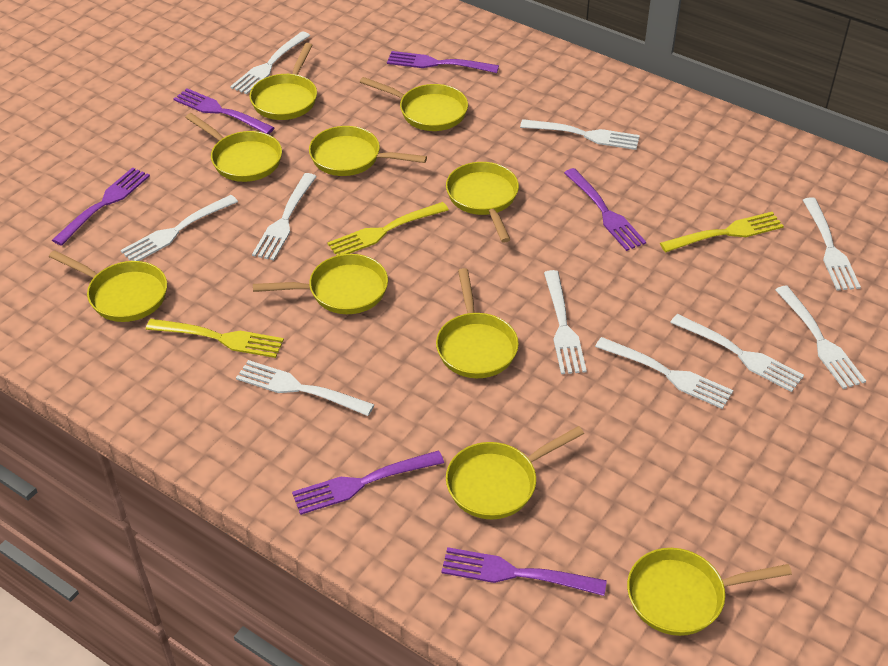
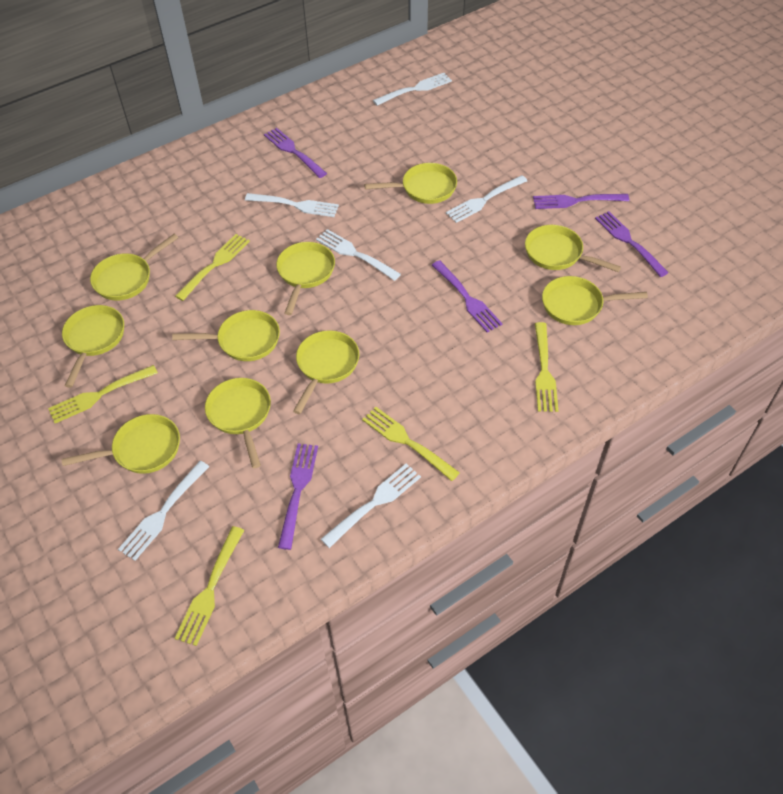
purple fork: 6 -> 5
white fork: 10 -> 6
yellow fork: 3 -> 5

